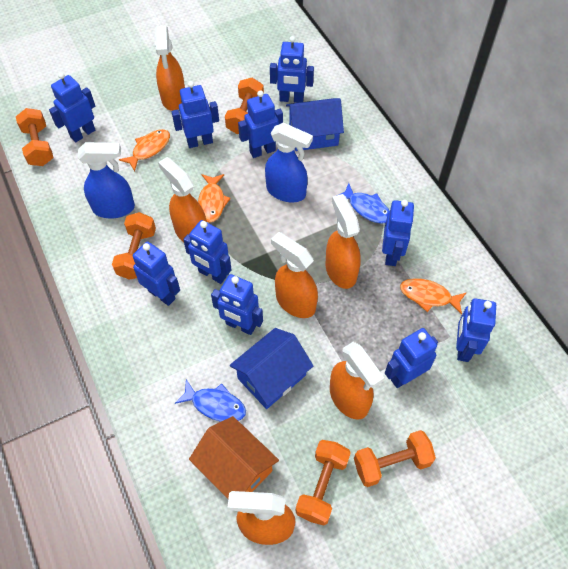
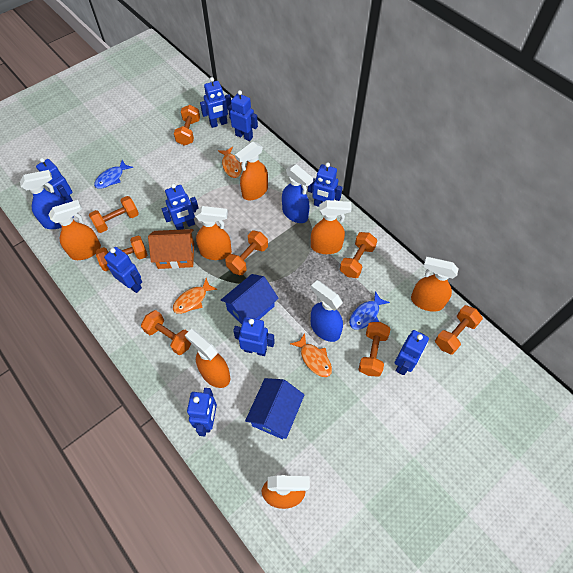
blue robot: 10 -> 9
blue spray bottle: 2 -> 3
orange dumbbell: 5 -> 8
orange spray bottle: 6 -> 7

